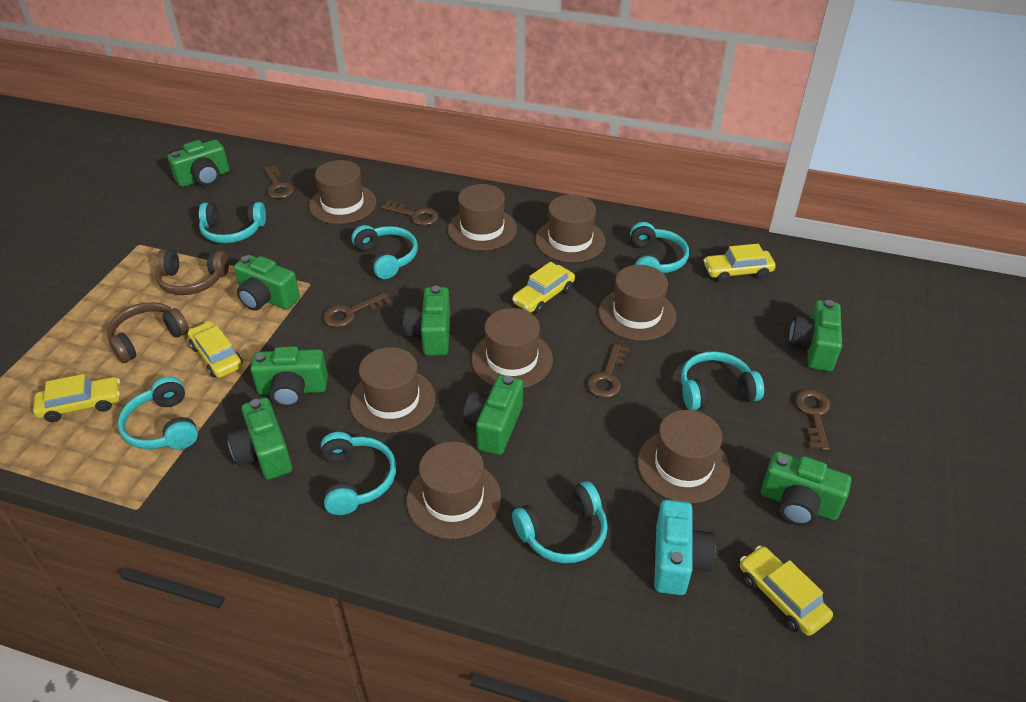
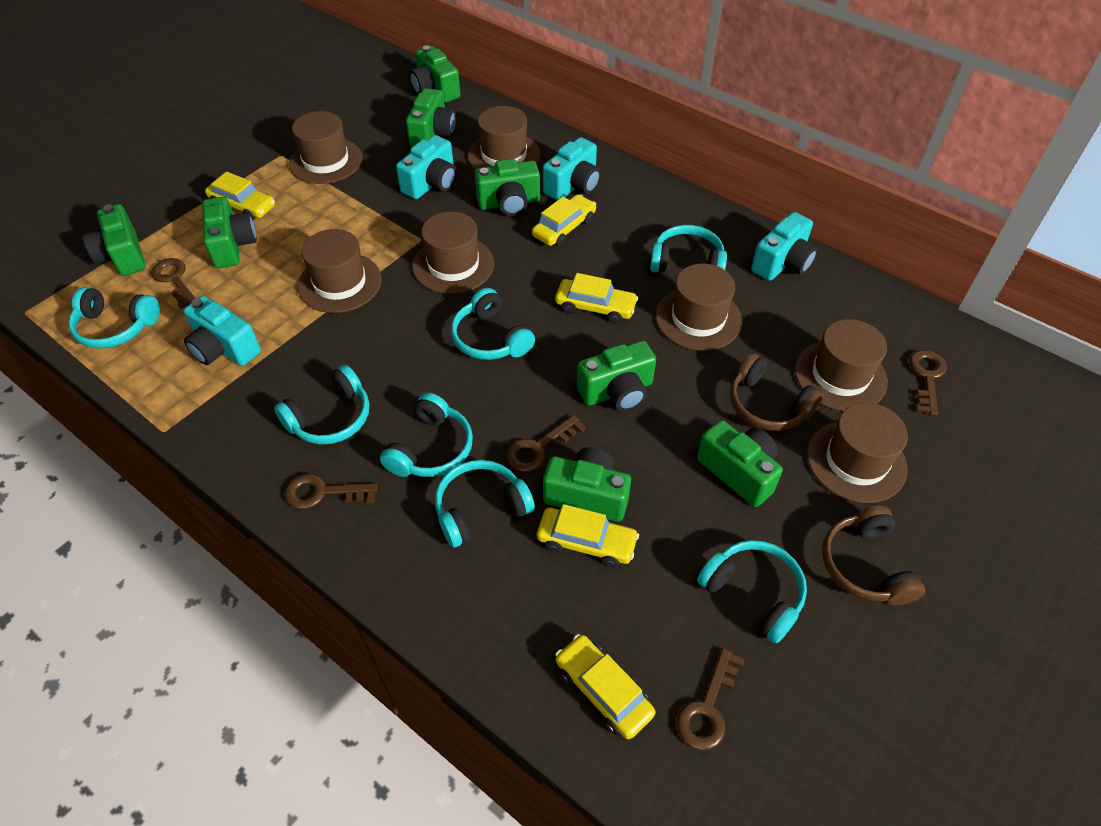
brown hat: 8 -> 7
turquoise camera: 1 -> 4

